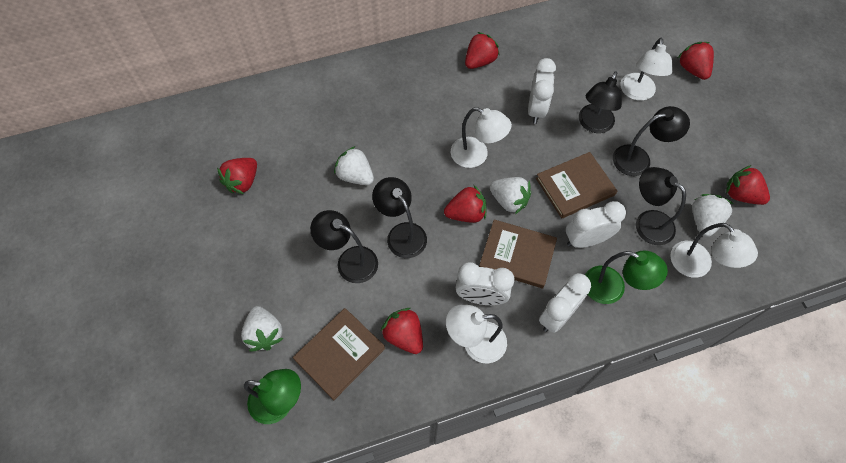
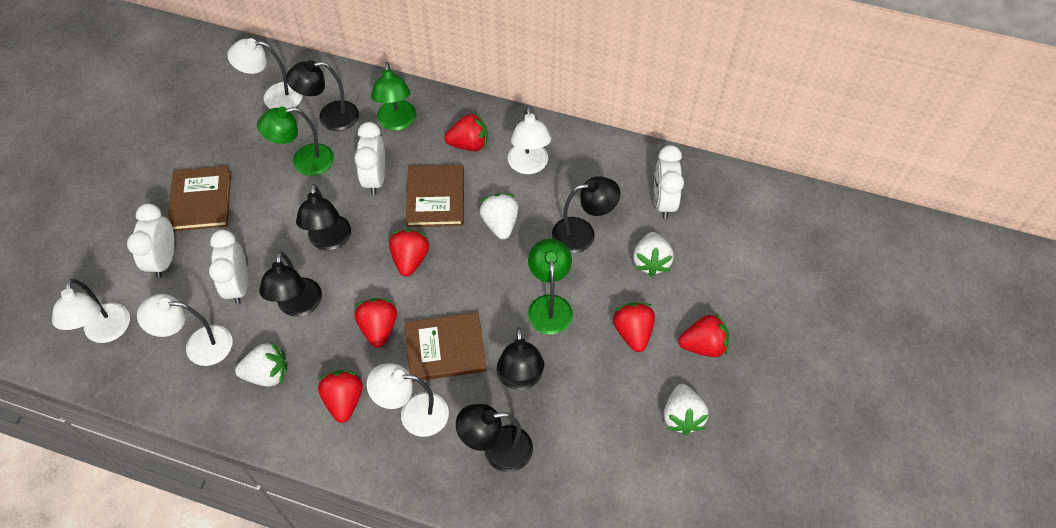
black lamp: 5 -> 6
green lamp: 2 -> 3
white lamp: 4 -> 5

